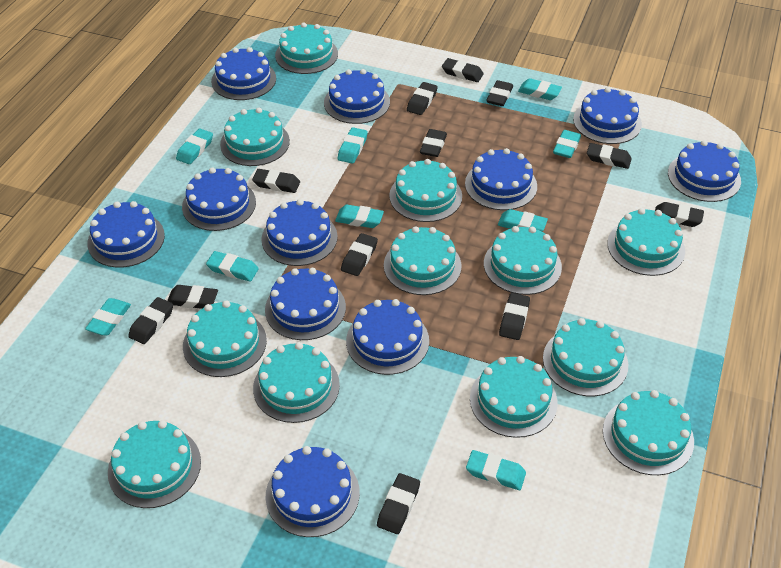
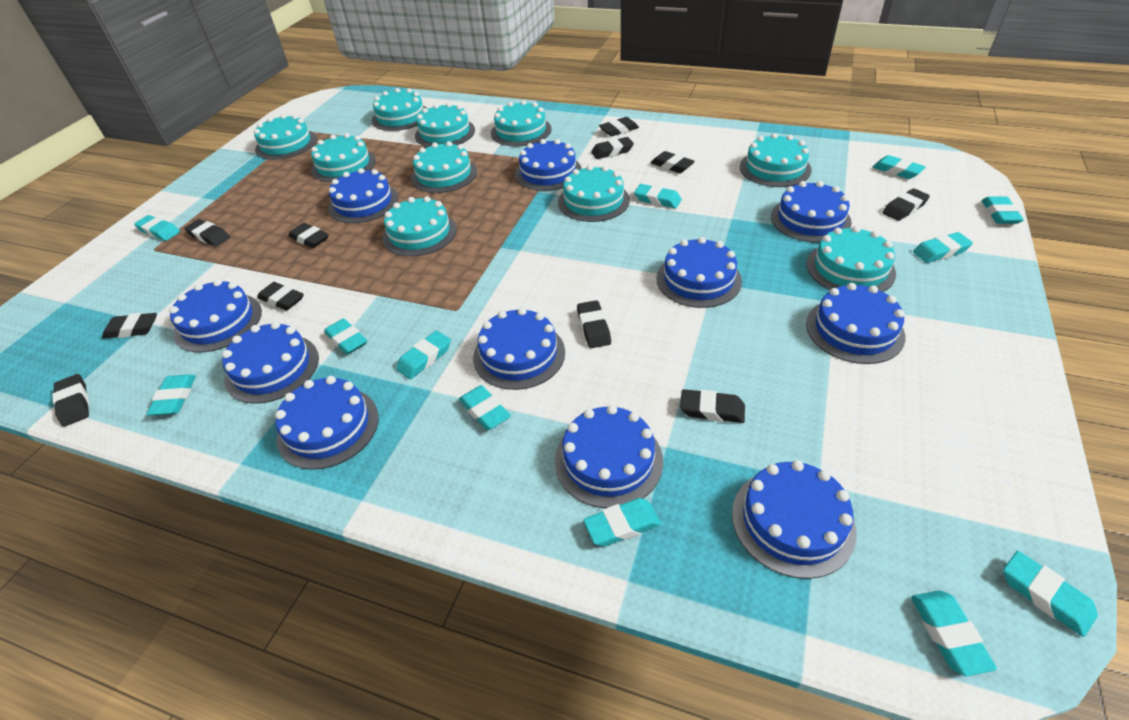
black eraser: 12 -> 11
turquoise cake: 12 -> 10
turquoise eraser: 9 -> 12

